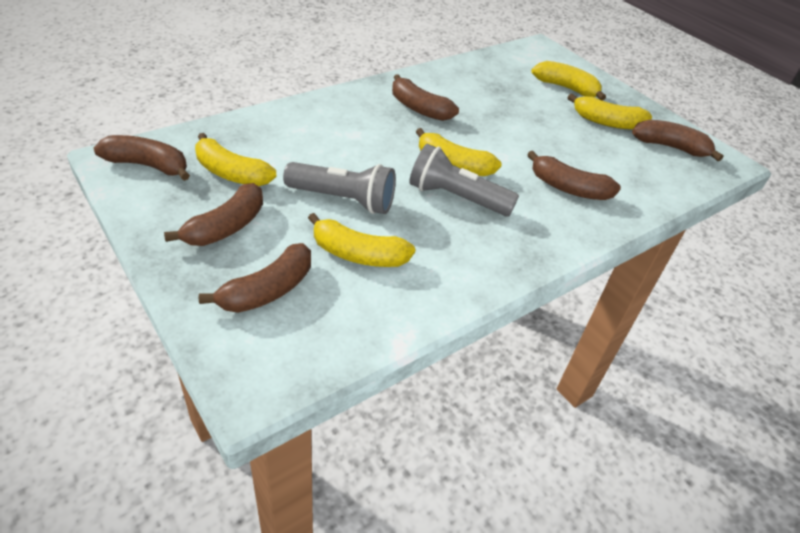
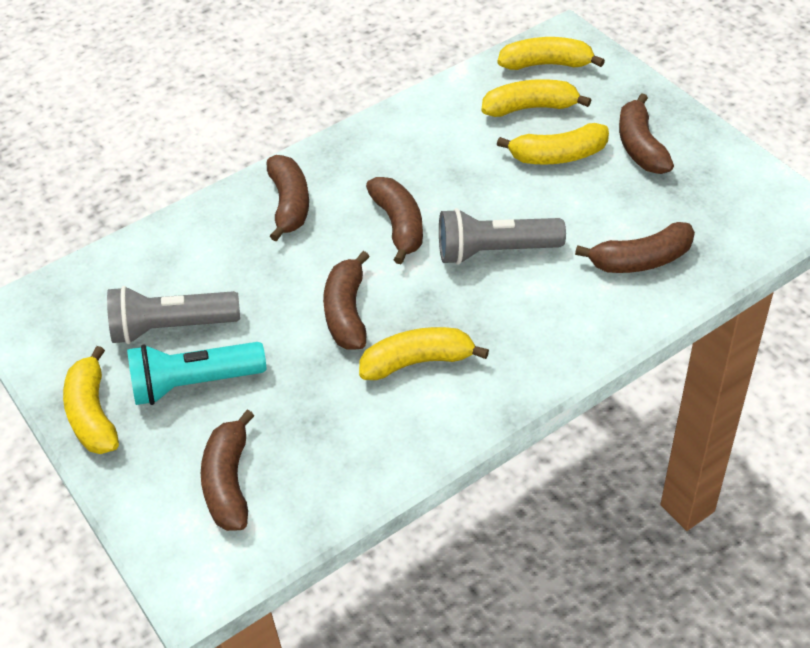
turquoise flashlight: 0 -> 1

